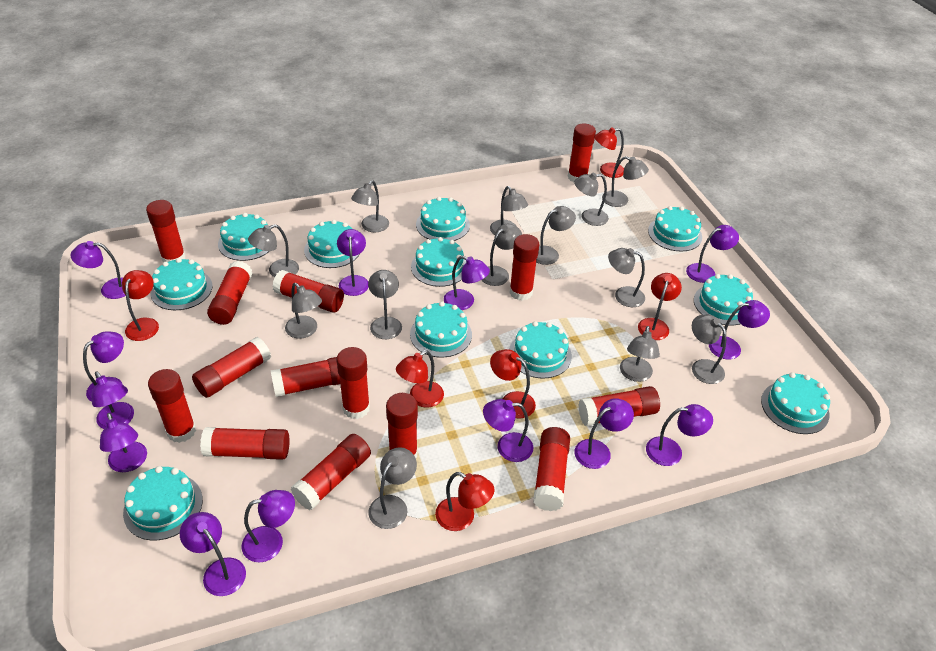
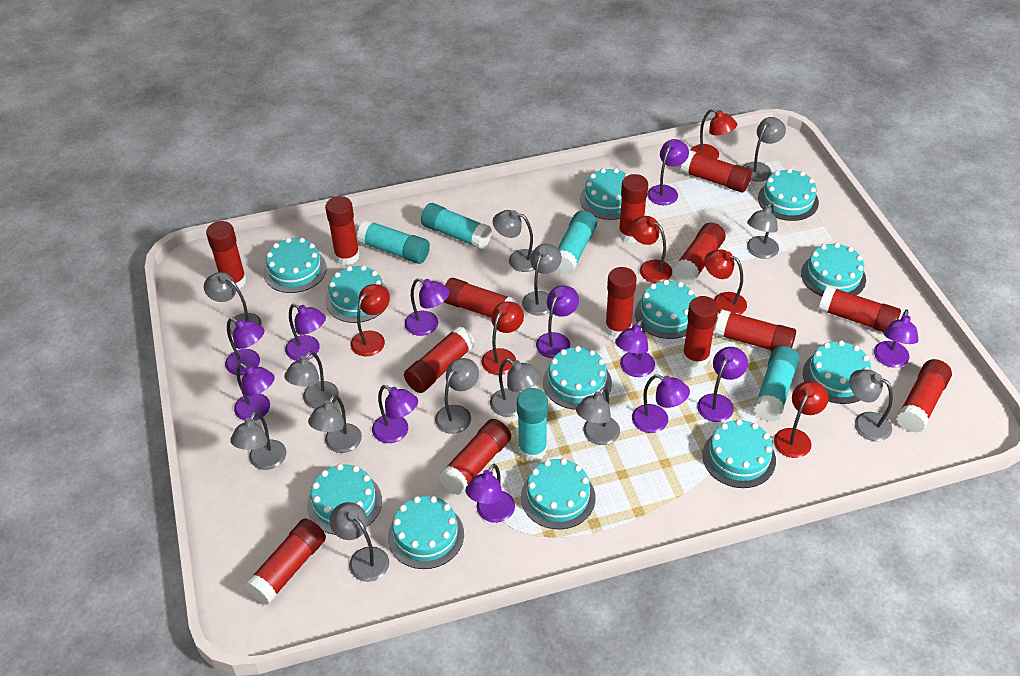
purple lamp: 13 -> 12
turquoise cake: 11 -> 12
turquoise glue stick: 0 -> 5

